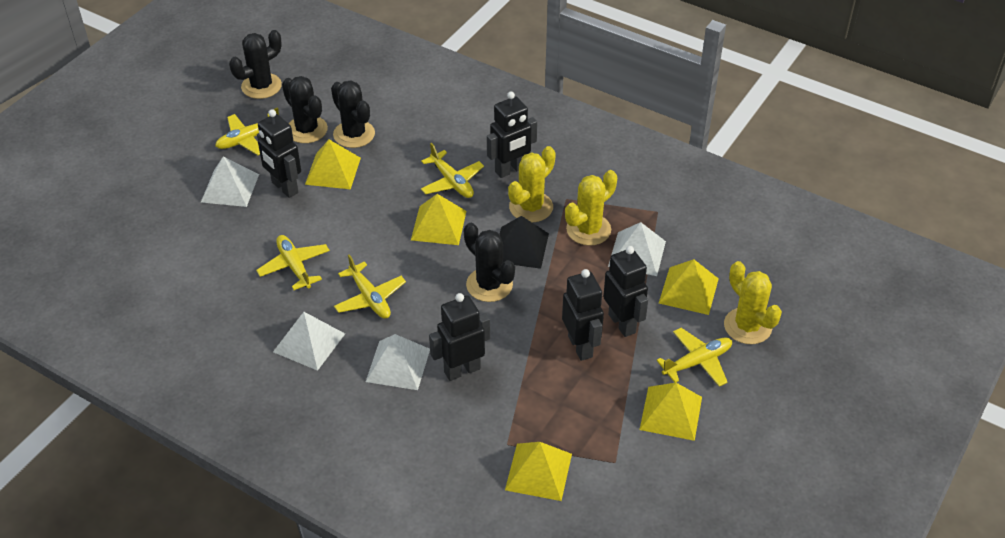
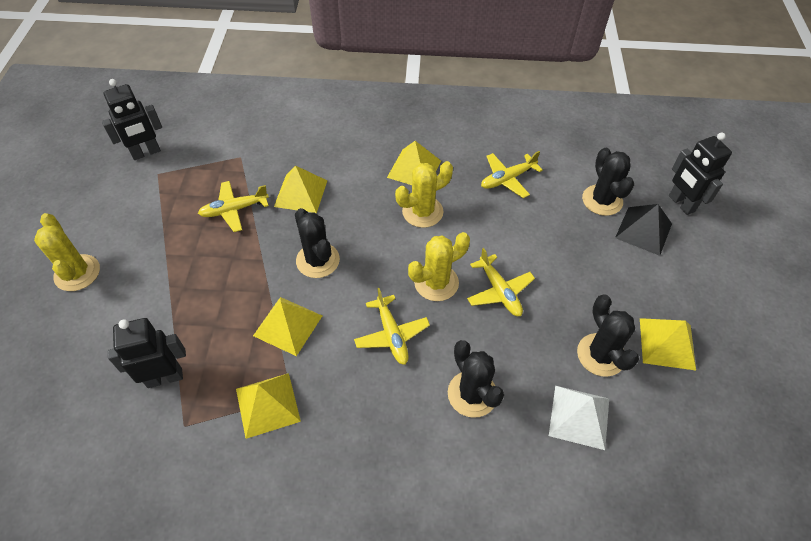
black robot: 5 -> 3
white pyramid: 4 -> 1
yellow plane: 5 -> 4

